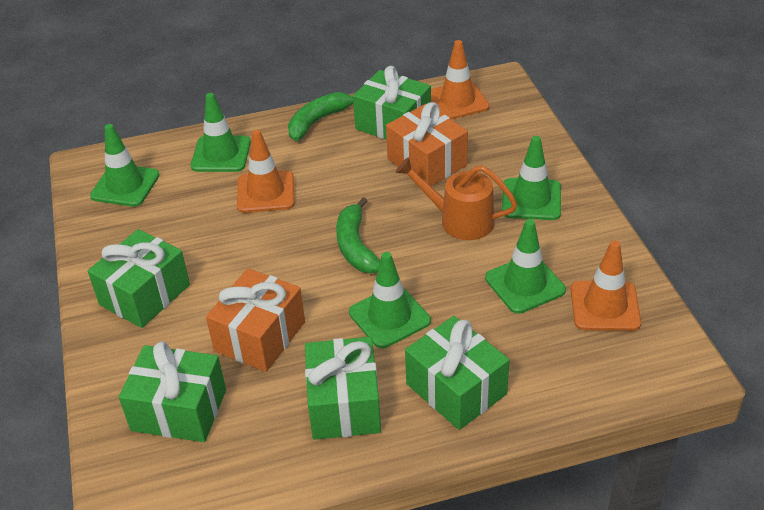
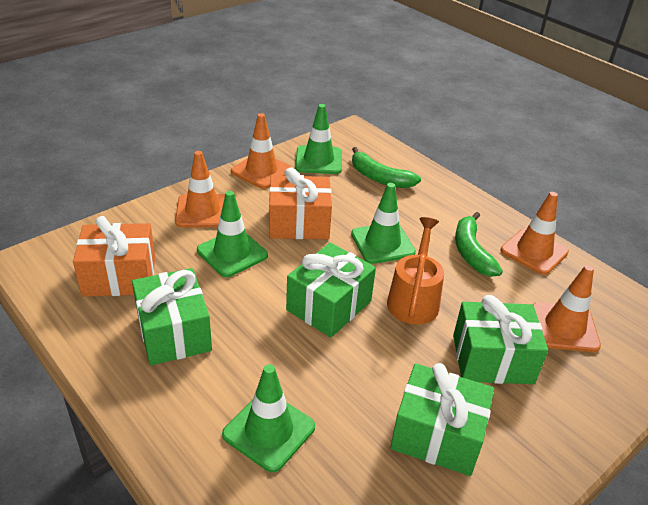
green gift: 5 -> 4
green traffic cone: 5 -> 4
orange traffic cone: 3 -> 4

